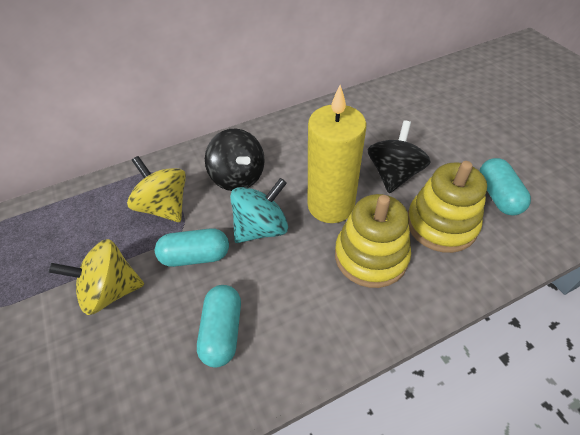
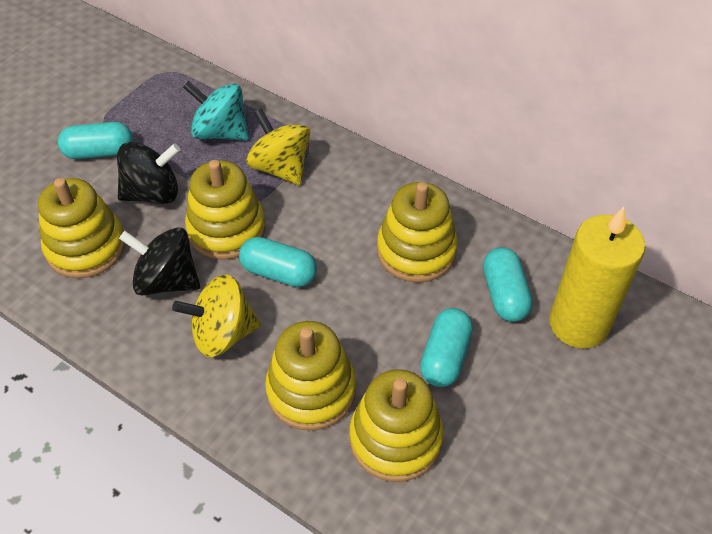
turquoise capsule: 3 -> 4
yellow stacking toy: 2 -> 5

